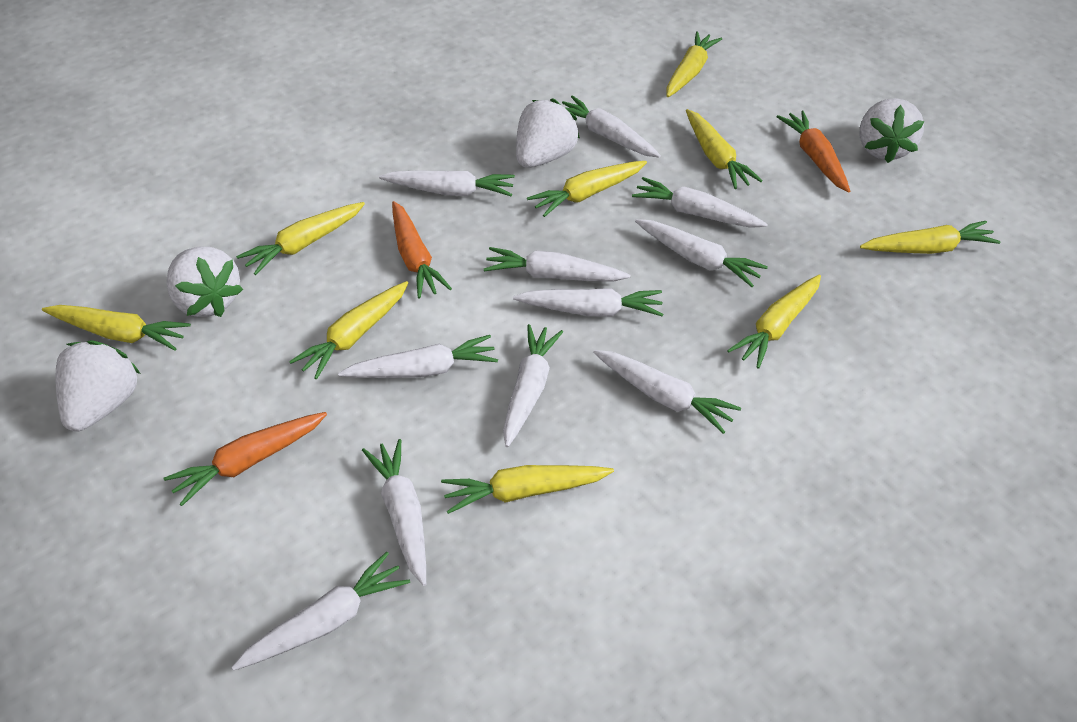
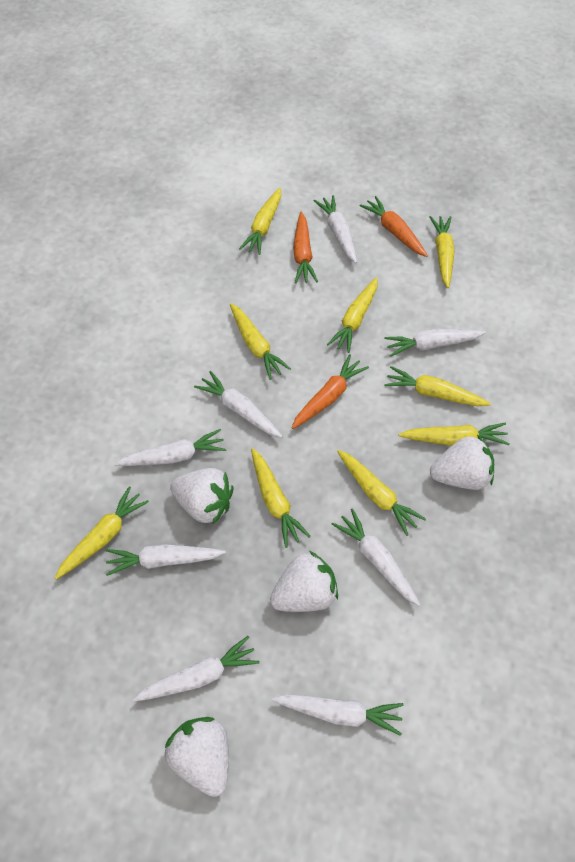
white carrot: 11 -> 8

